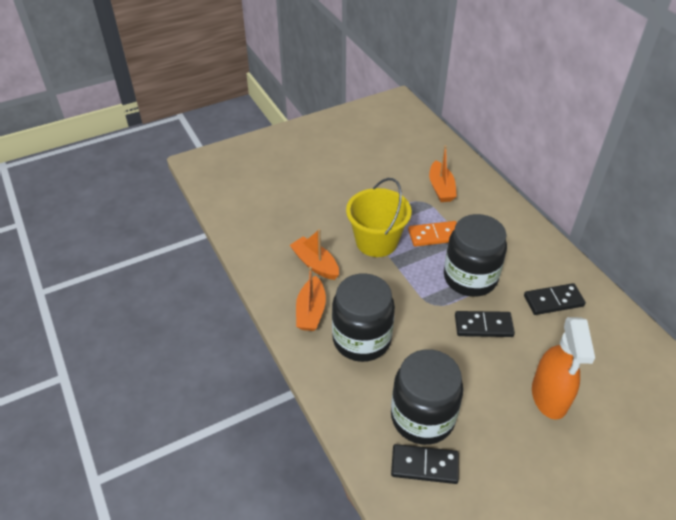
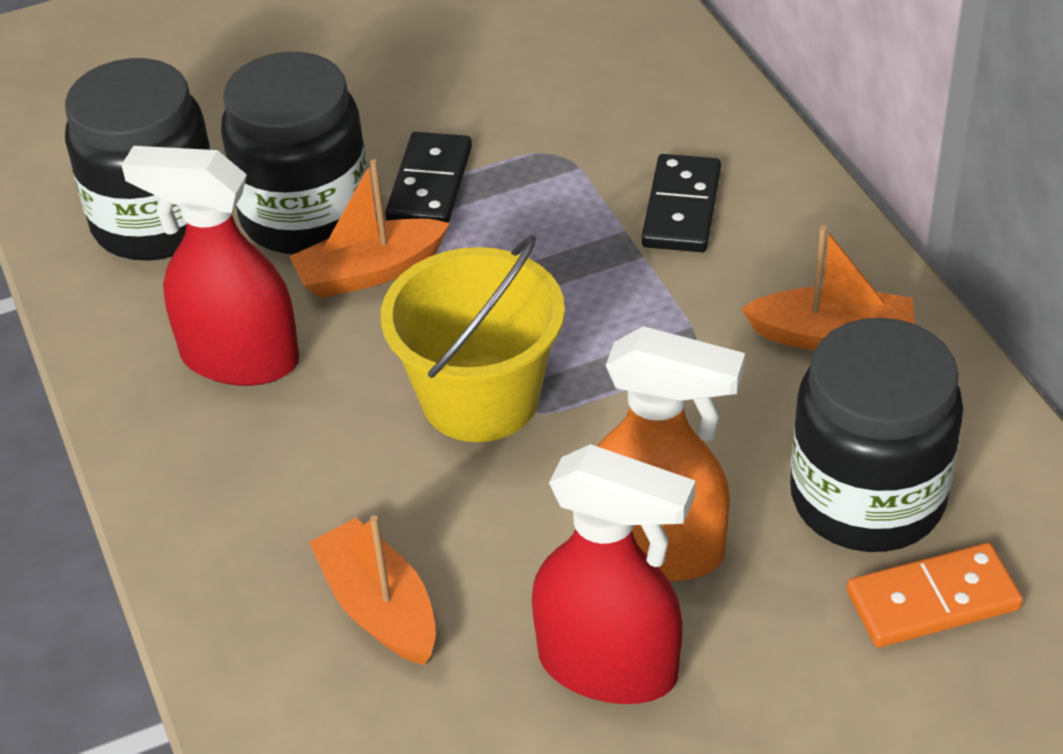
black domino: 3 -> 2
red spray bottle: 0 -> 2

